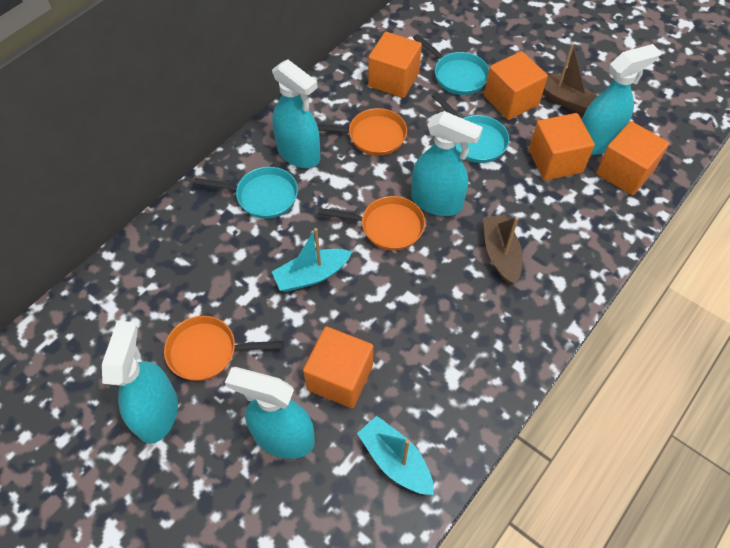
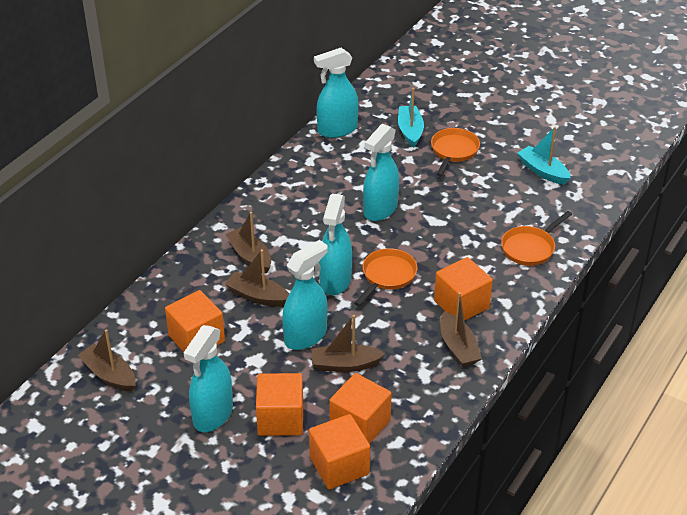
brown boat: 2 -> 5
turquoise pan: 3 -> 0

